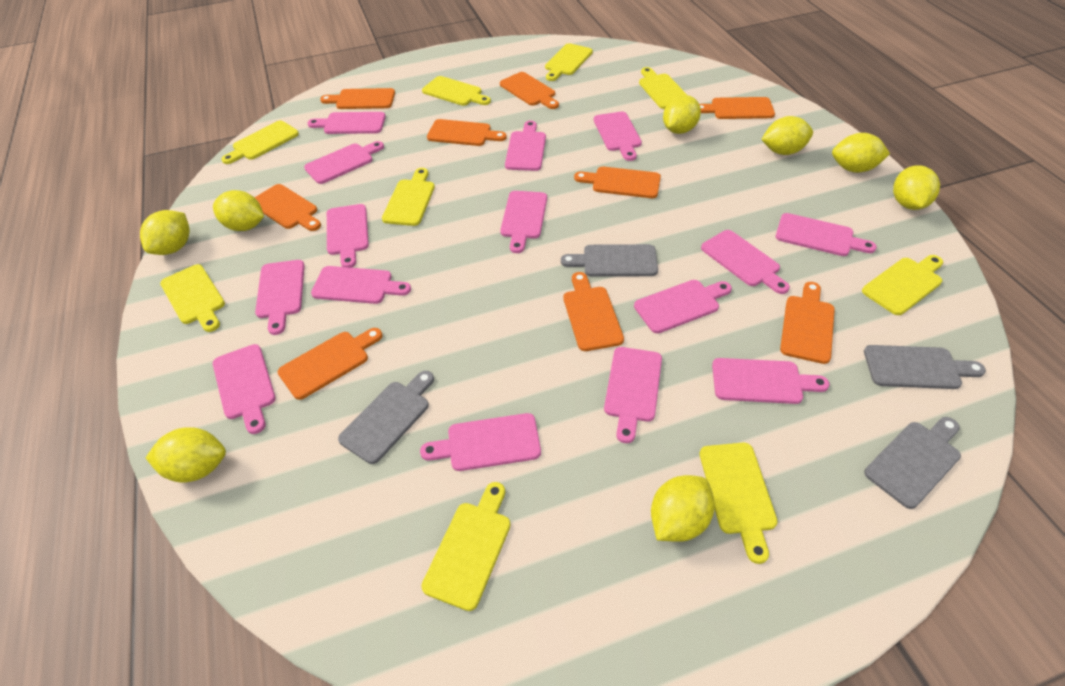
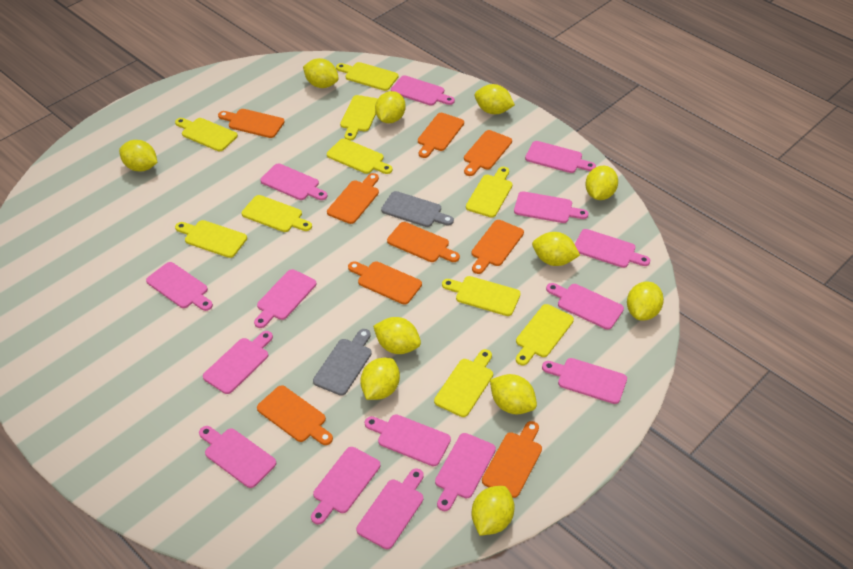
grey cutting board: 4 -> 2
yellow cutting board: 9 -> 10
yellow lemon: 8 -> 11

